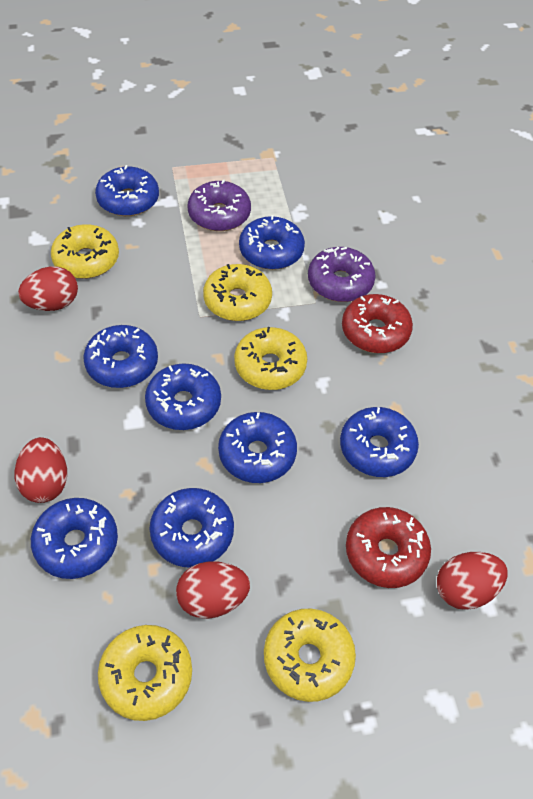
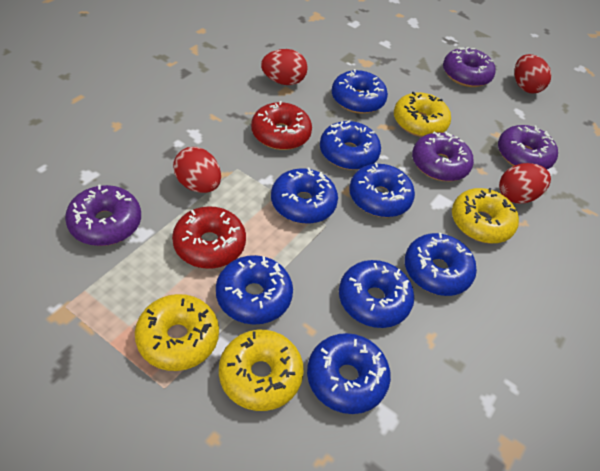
purple donut: 2 -> 4
yellow donut: 5 -> 4

